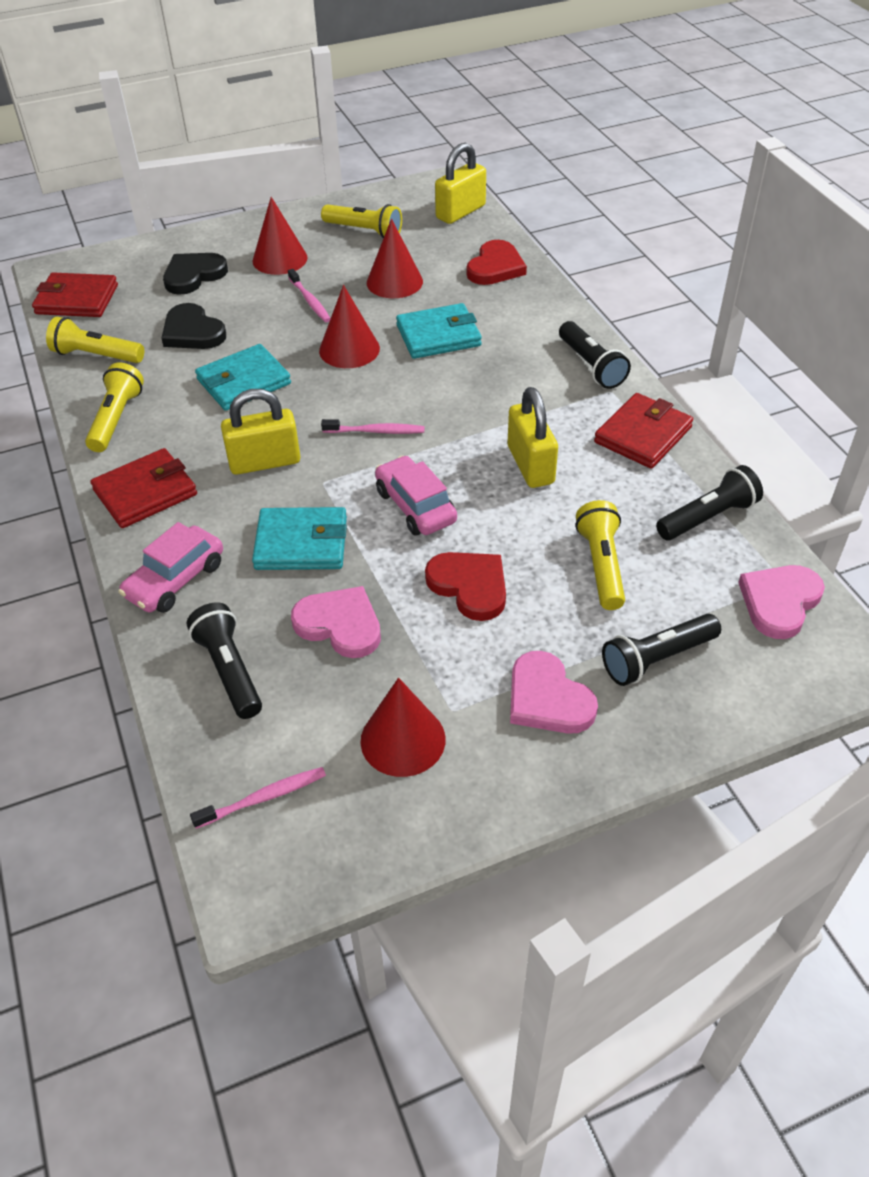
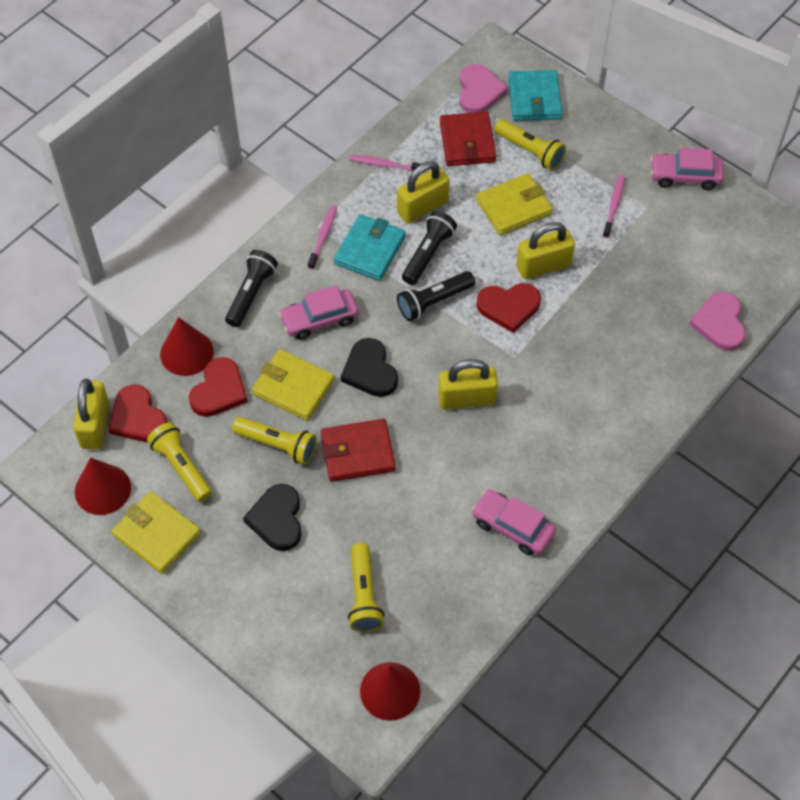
black flashlight: 4 -> 3
pink car: 2 -> 3
pink heart: 3 -> 2
red cone: 4 -> 3
red heart: 2 -> 3
red wallet: 3 -> 2
turquoise wallet: 3 -> 2
yellow padlock: 3 -> 4
yellow wallet: 0 -> 3

